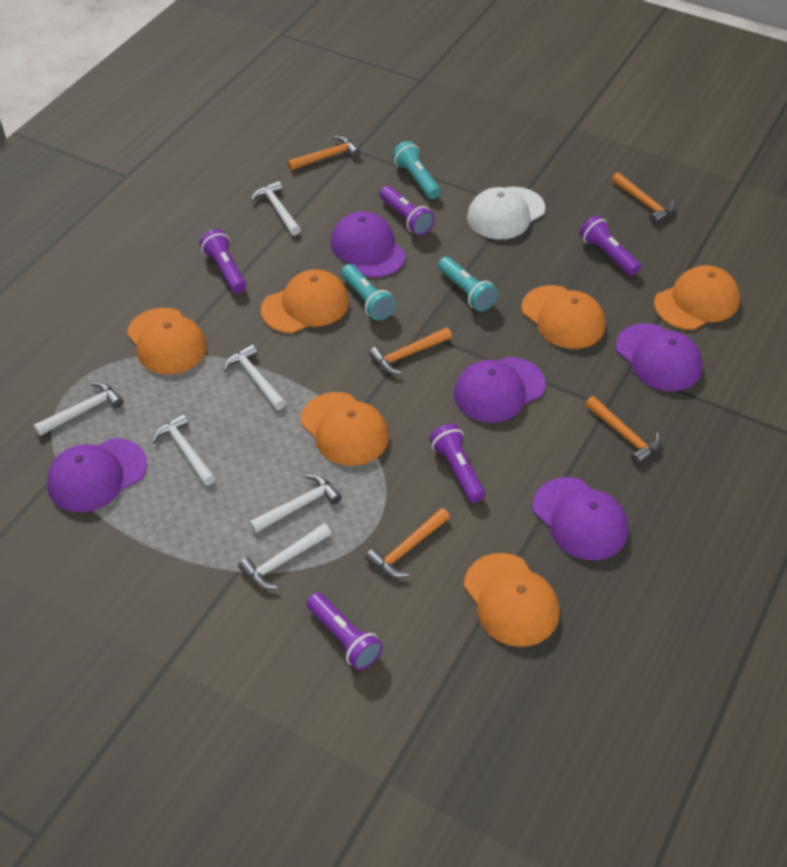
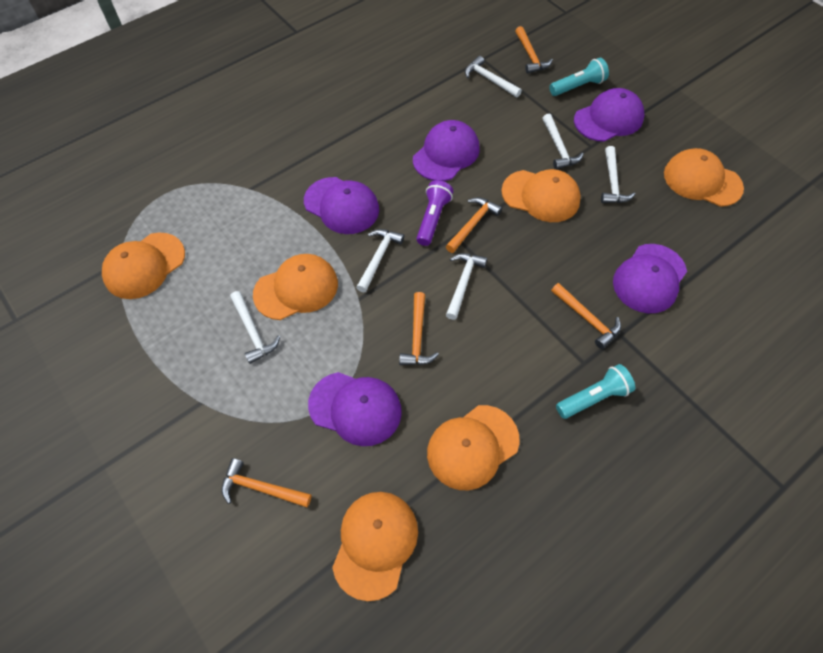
purple flashlight: 5 -> 1
turquoise flashlight: 3 -> 2
white cap: 1 -> 0

